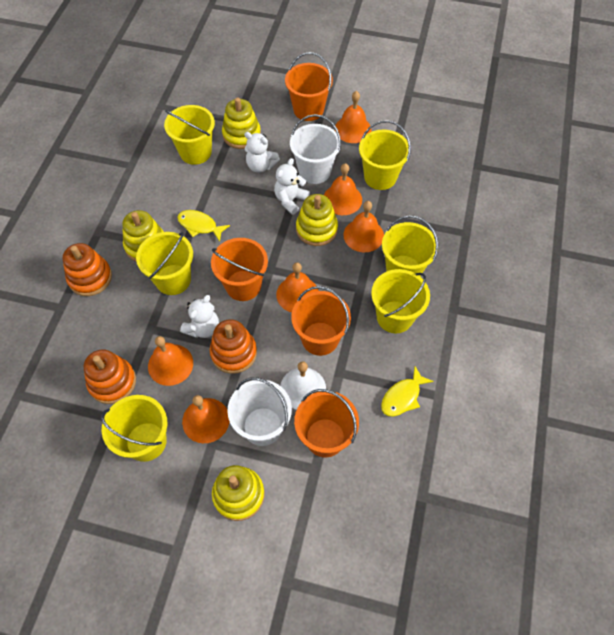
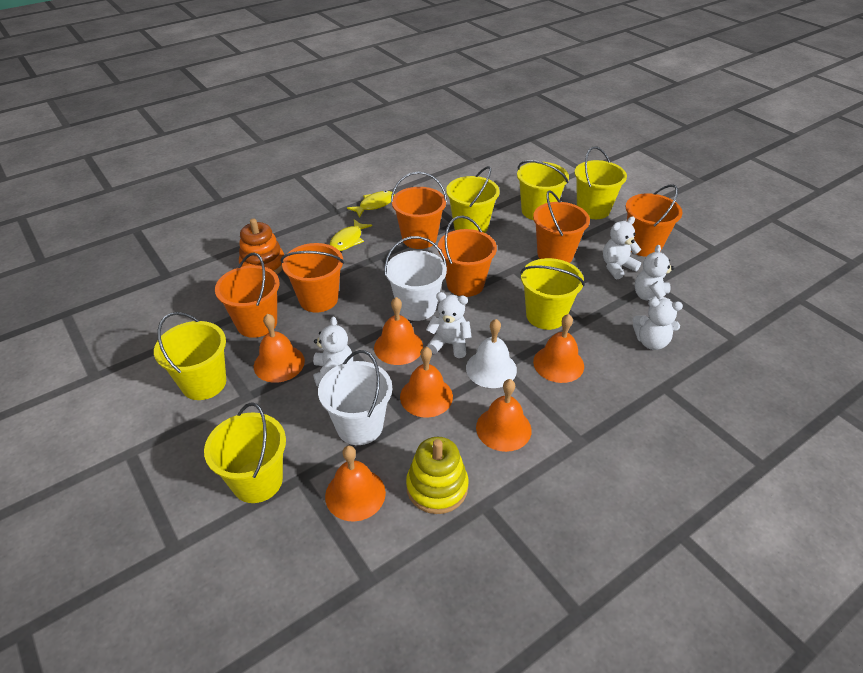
orange bucket: 4 -> 6
orange stacking toy: 3 -> 1
white teddy bear: 3 -> 5
yellow stacking toy: 4 -> 1

